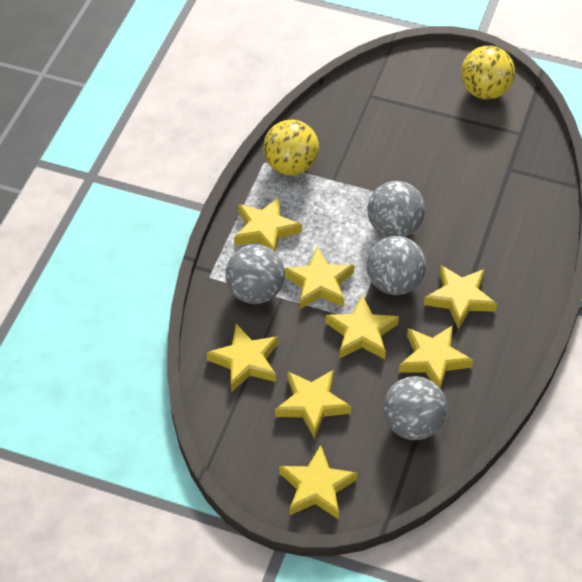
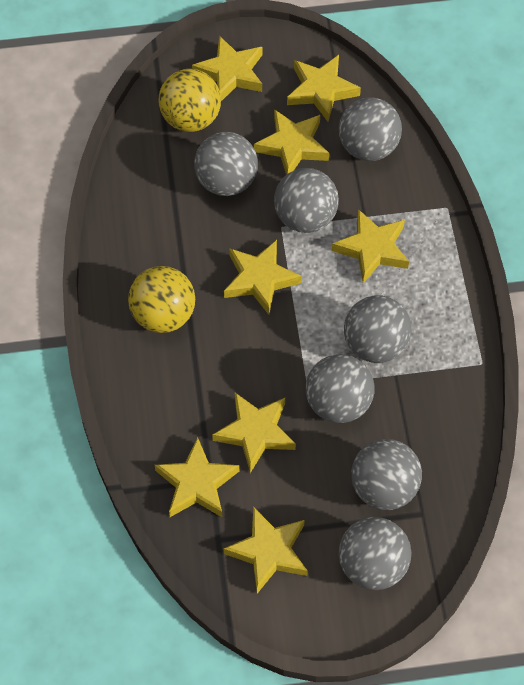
grey ball: 4 -> 7

